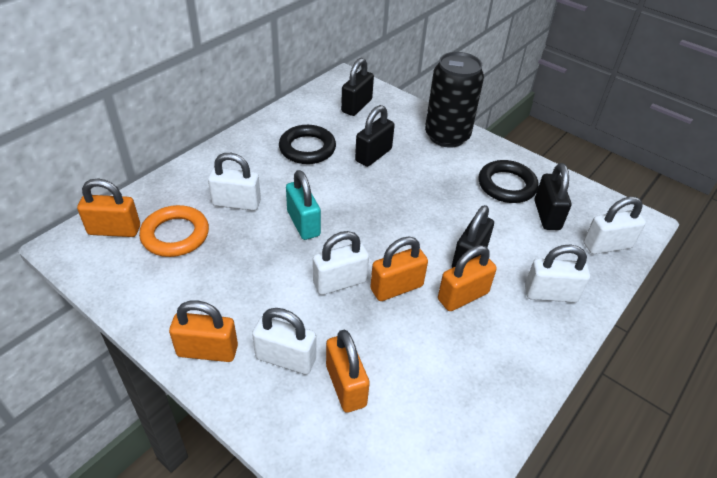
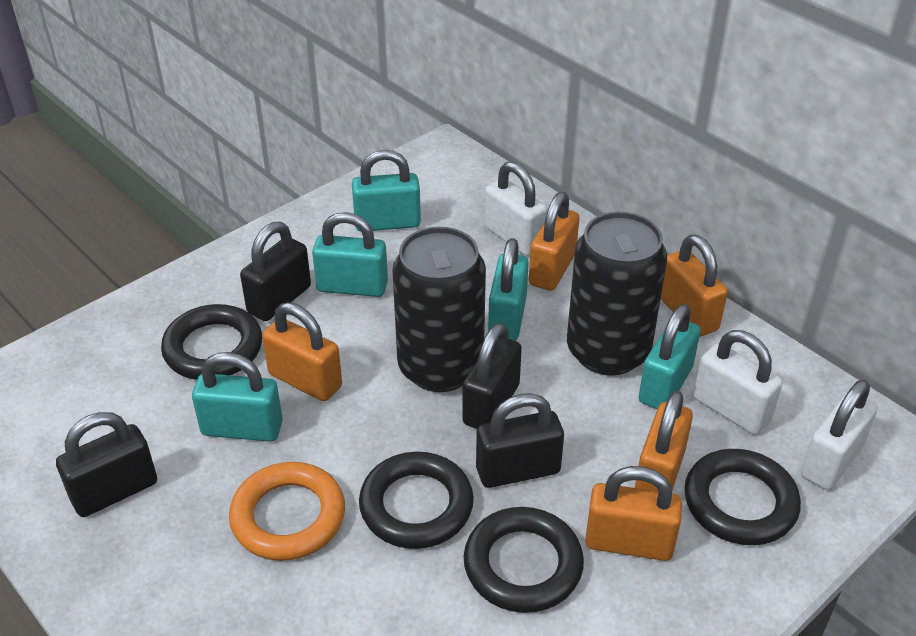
black can: 1 -> 2
black ring: 2 -> 4
turquoise padlock: 1 -> 5
white padlock: 5 -> 3

